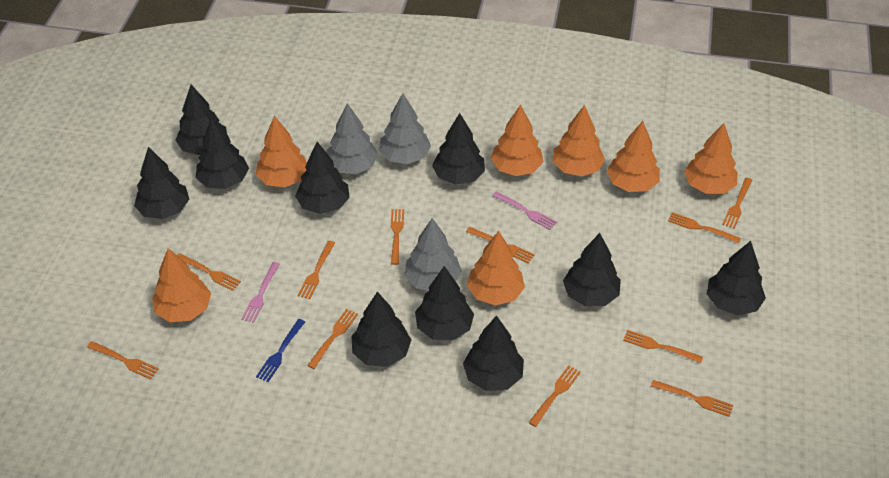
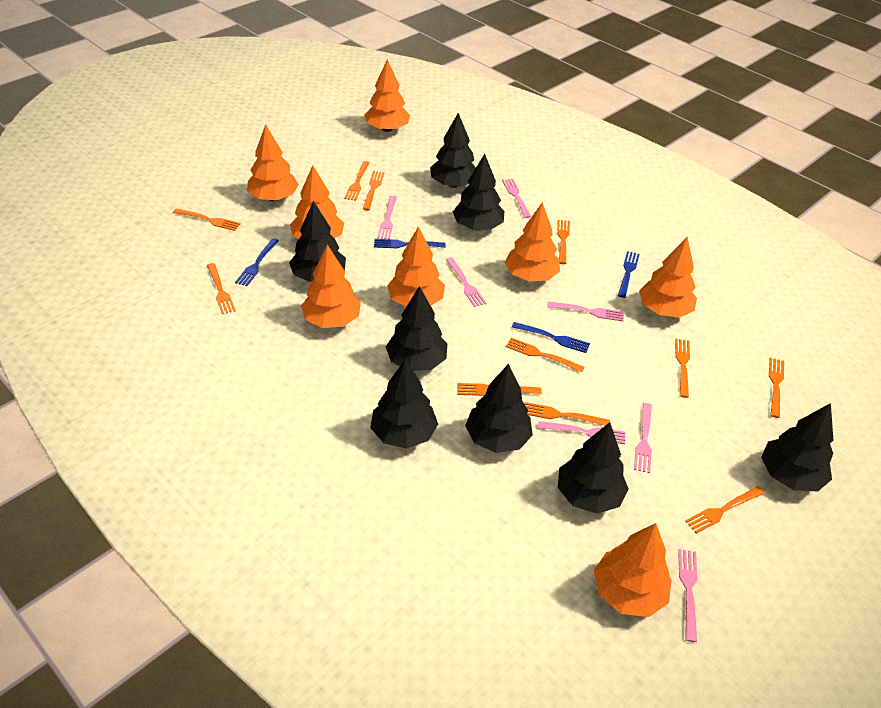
black tree: 10 -> 8
blue fork: 1 -> 4
grey tree: 3 -> 0
orange tree: 7 -> 8
pink fork: 2 -> 7

